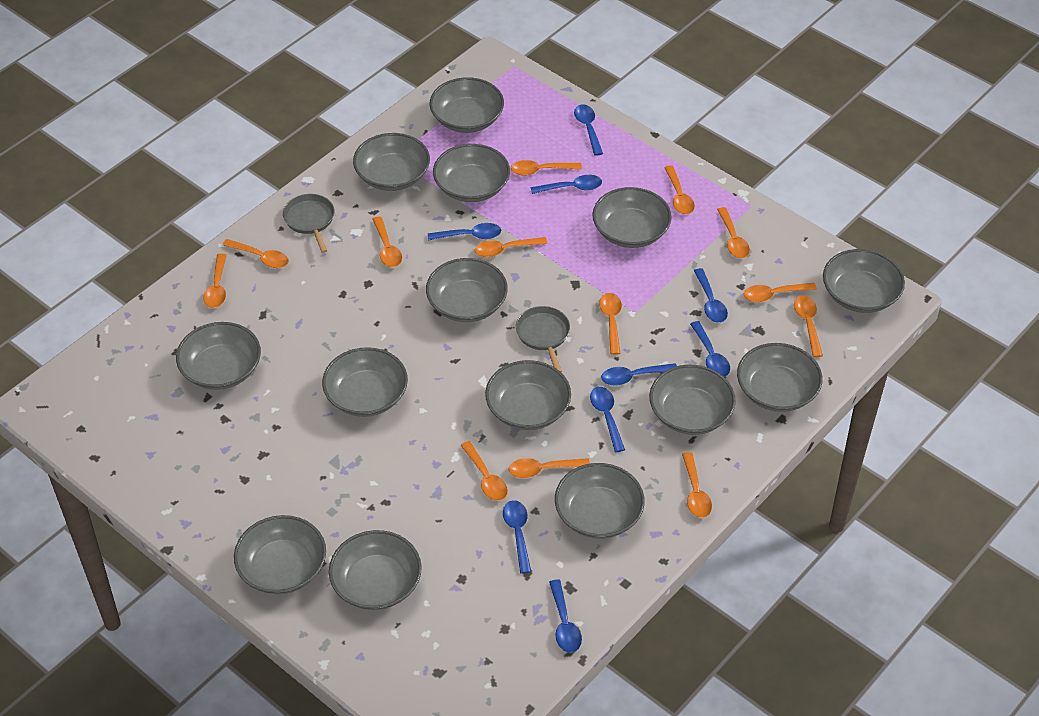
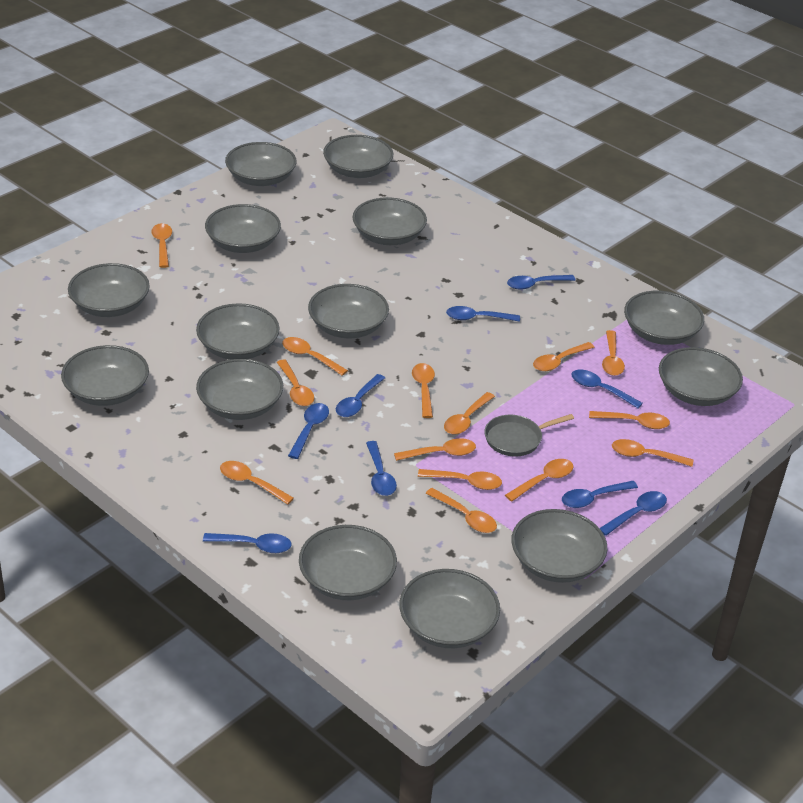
grey pan: 2 -> 1
orange spoon: 13 -> 14

